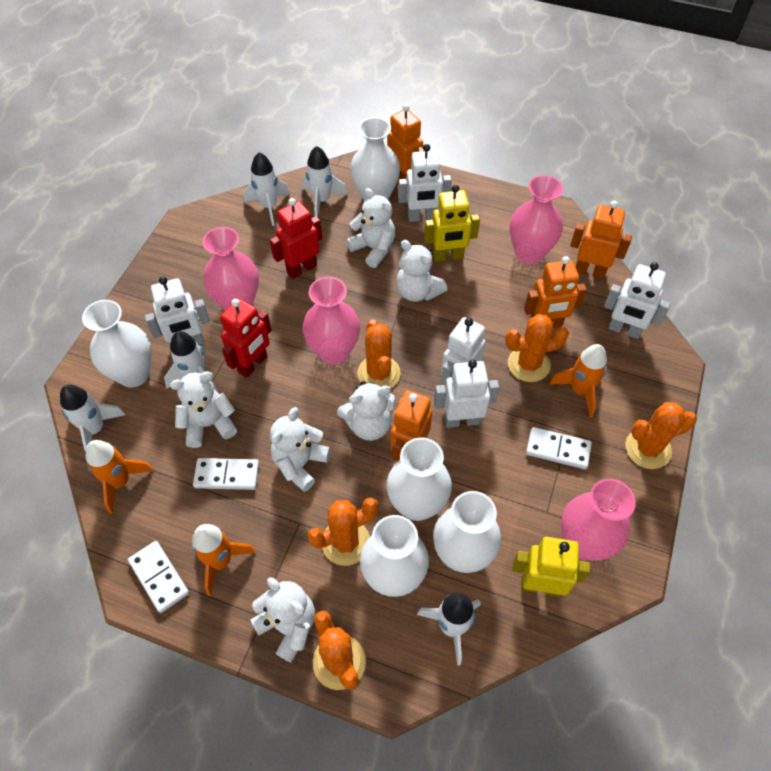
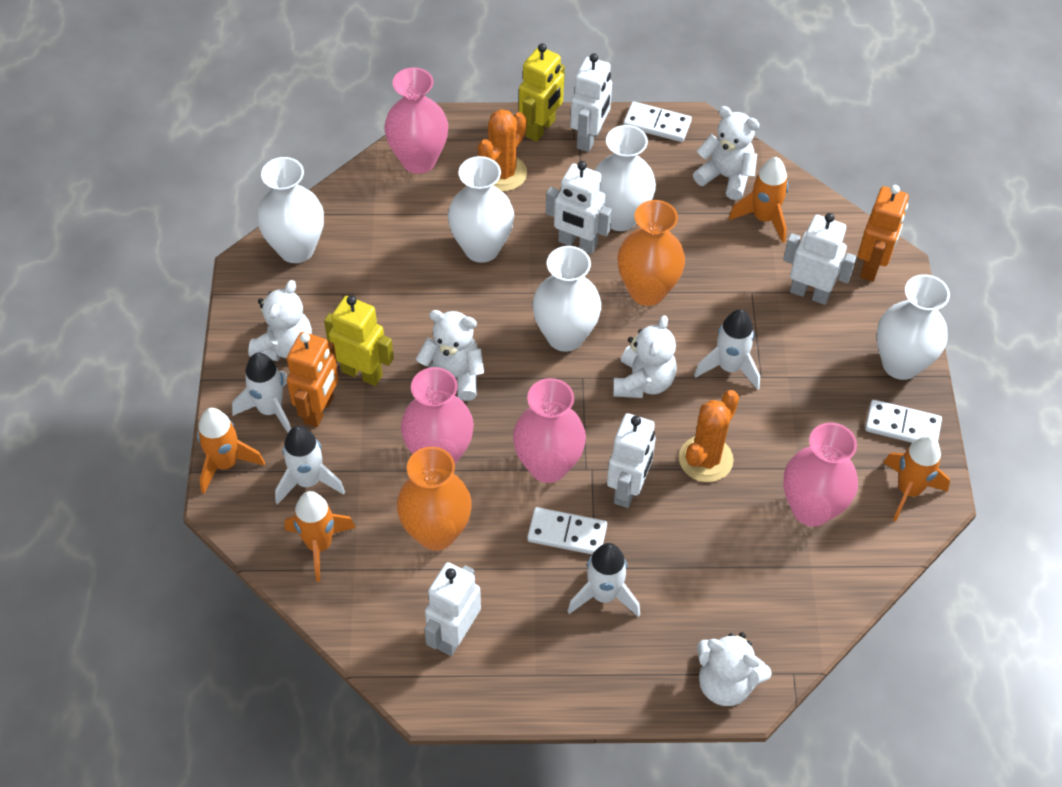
orange cactus: 5 -> 2
orange robot: 4 -> 2
orange rocket: 3 -> 4
orange vase: 0 -> 2
red robot: 2 -> 0
white rocket: 5 -> 4
white teddy bear: 6 -> 5

